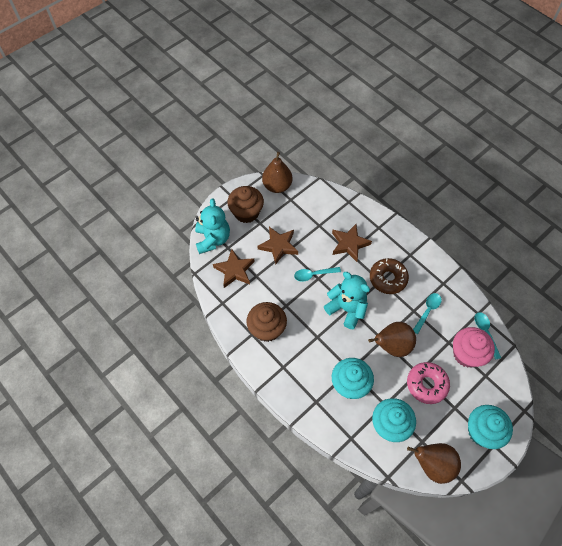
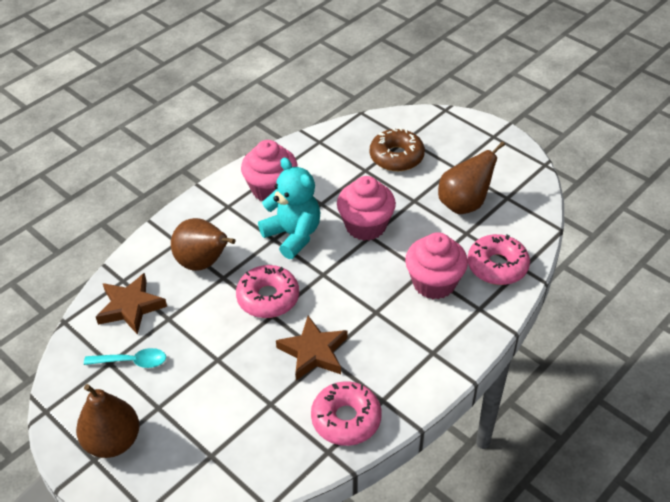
brown cupcake: 2 -> 0
brown star: 3 -> 2
pink cupcake: 1 -> 3
pink donut: 1 -> 3
turquoise cupcake: 3 -> 0
turquoise spoon: 3 -> 1
turquoise teddy bear: 2 -> 1

